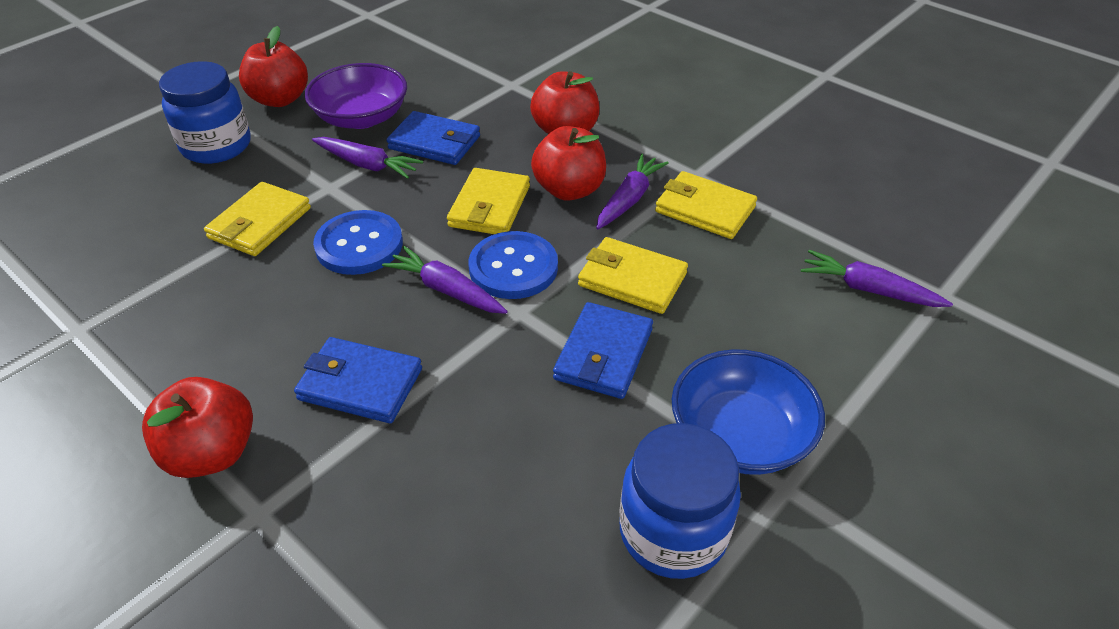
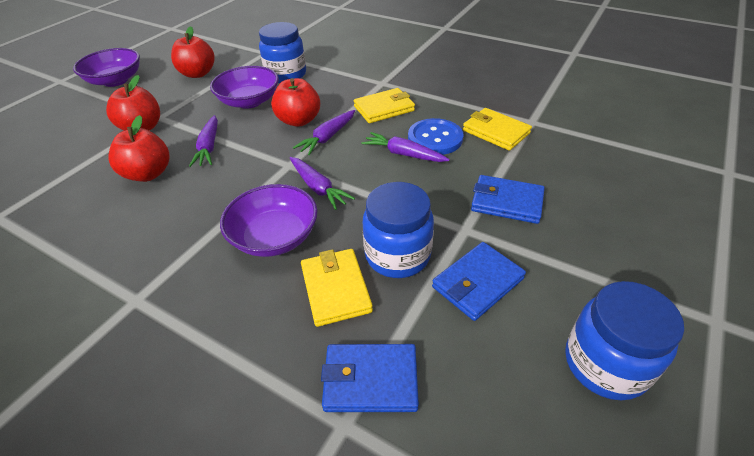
blue bowl: 1 -> 0
blue button: 2 -> 1
blue jar: 2 -> 3
purple bowl: 1 -> 3
yellow wallet: 4 -> 3

